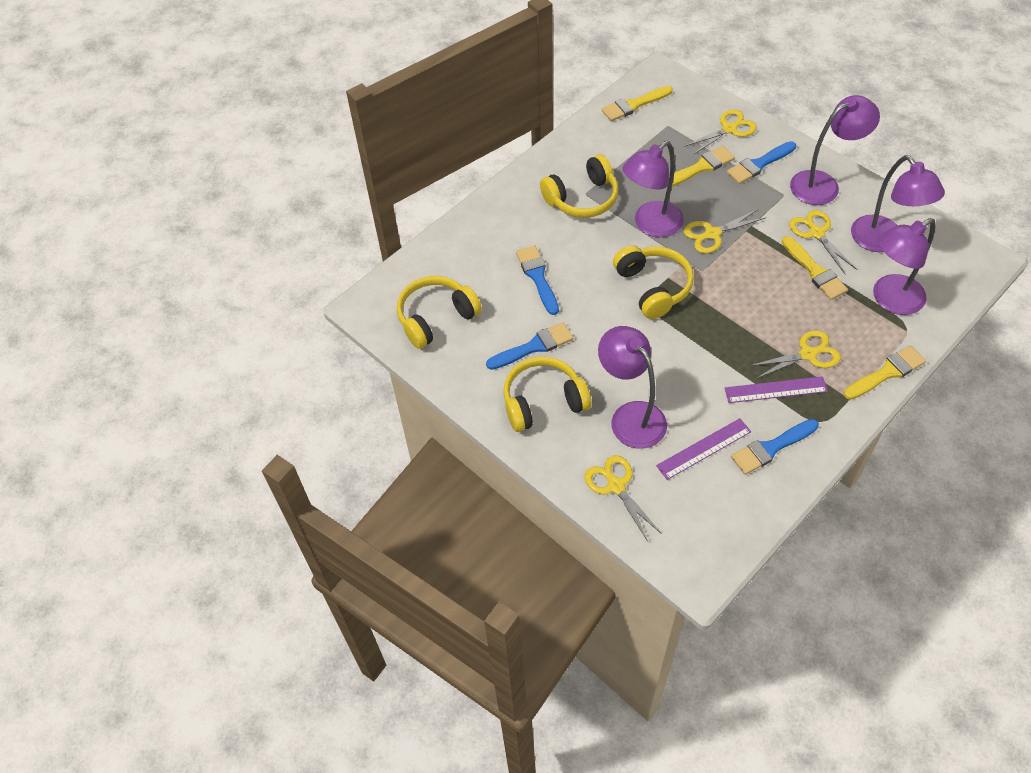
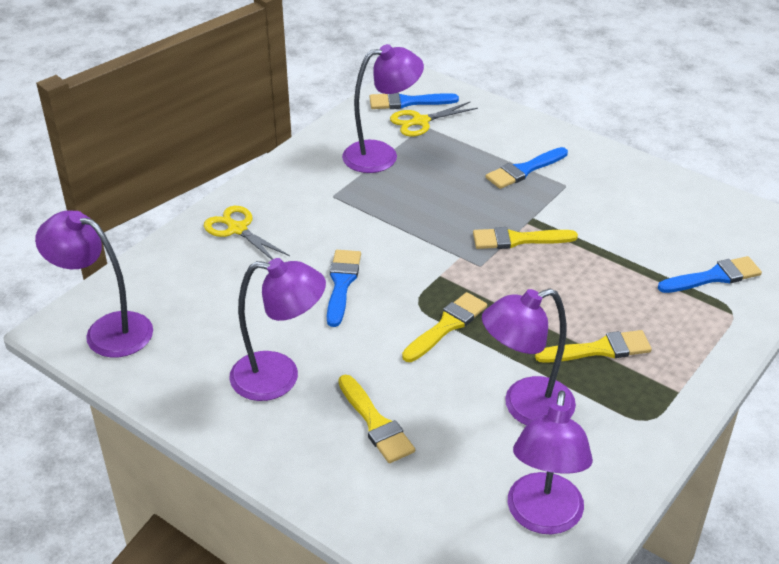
purple ruler: 2 -> 0
yellow headphones: 4 -> 0
yellow scissors: 5 -> 2

